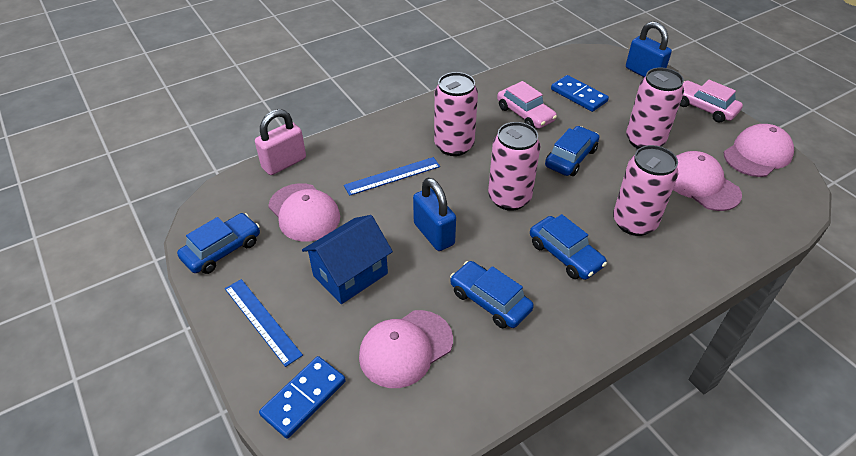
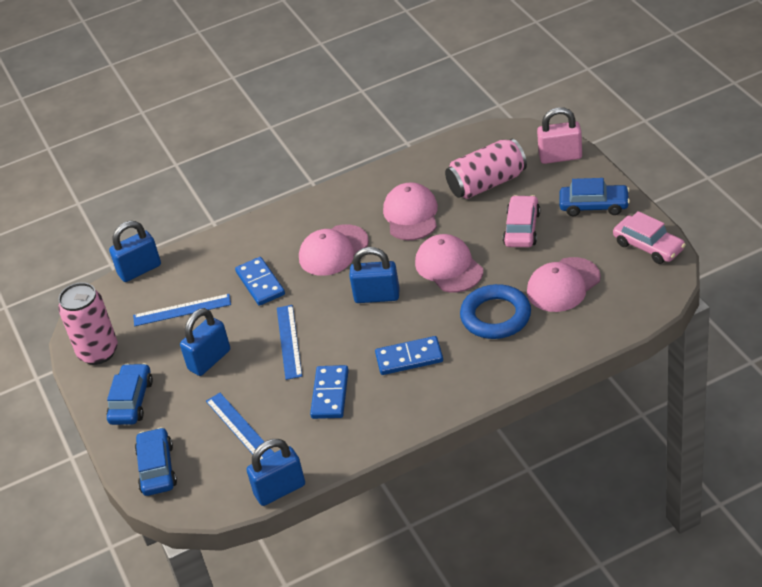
blue car: 4 -> 3
blue domino: 2 -> 3
blue house: 1 -> 0
blue padlock: 2 -> 4
blue ring: 0 -> 1
blue ruler: 2 -> 3
pink can: 4 -> 2

